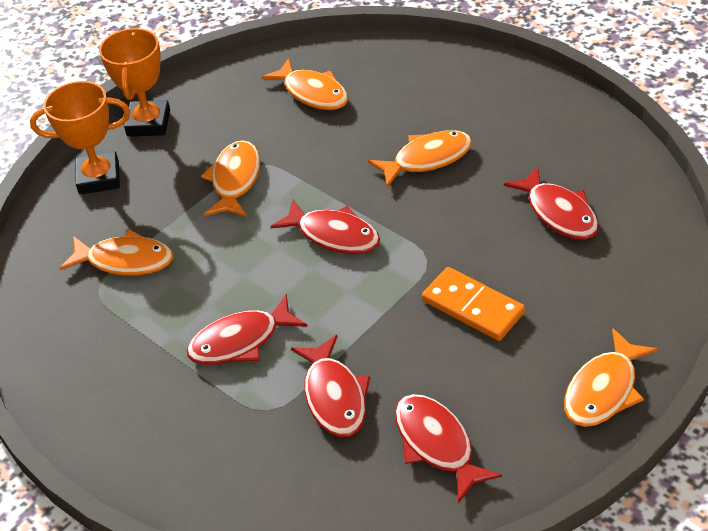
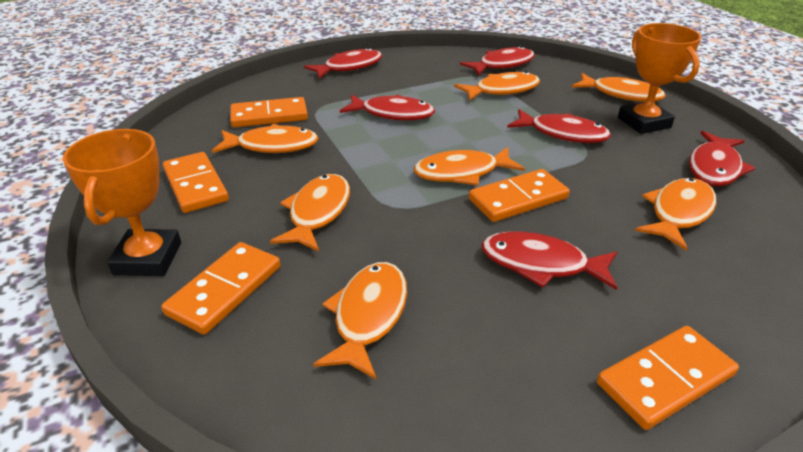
orange domino: 1 -> 5
orange fish: 5 -> 7
red fish: 5 -> 6

